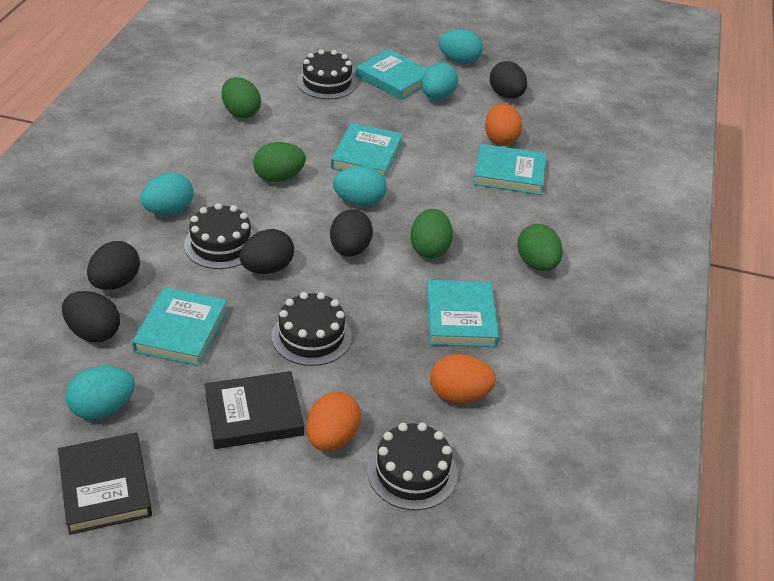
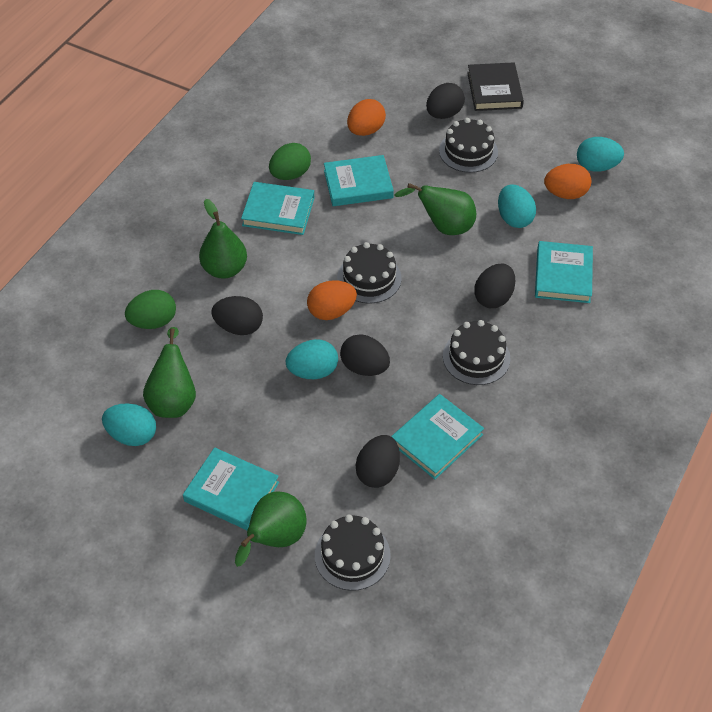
black book: 2 -> 1
green egg: 4 -> 2
green pear: 0 -> 4
turquoise egg: 5 -> 4

